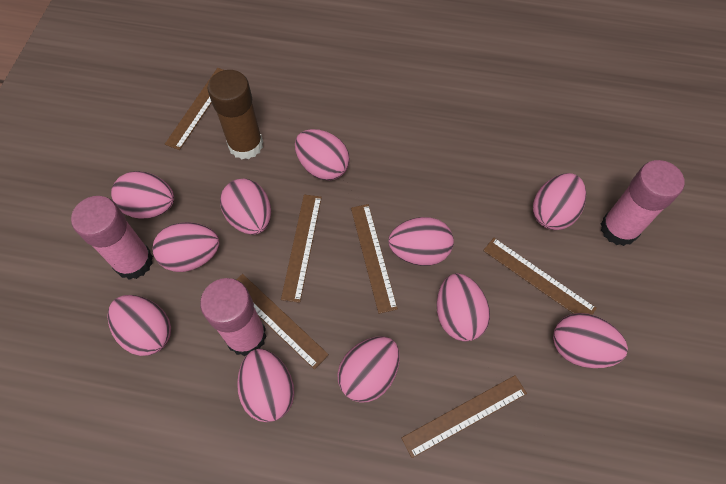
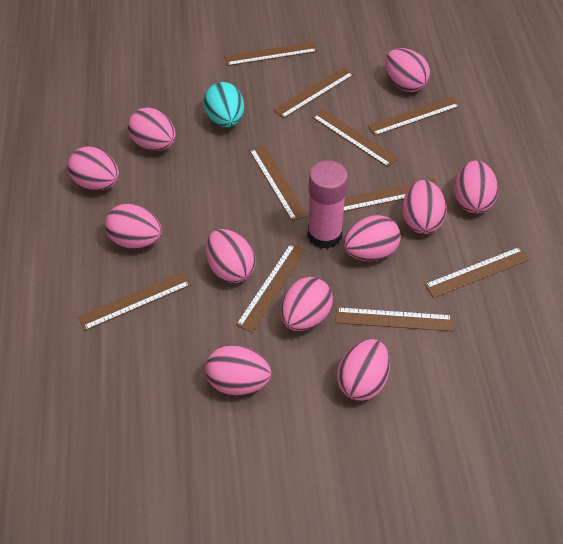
brown glue stick: 1 -> 0
brown ruler: 6 -> 10
pink glue stick: 3 -> 1
turquoise egg: 0 -> 1

